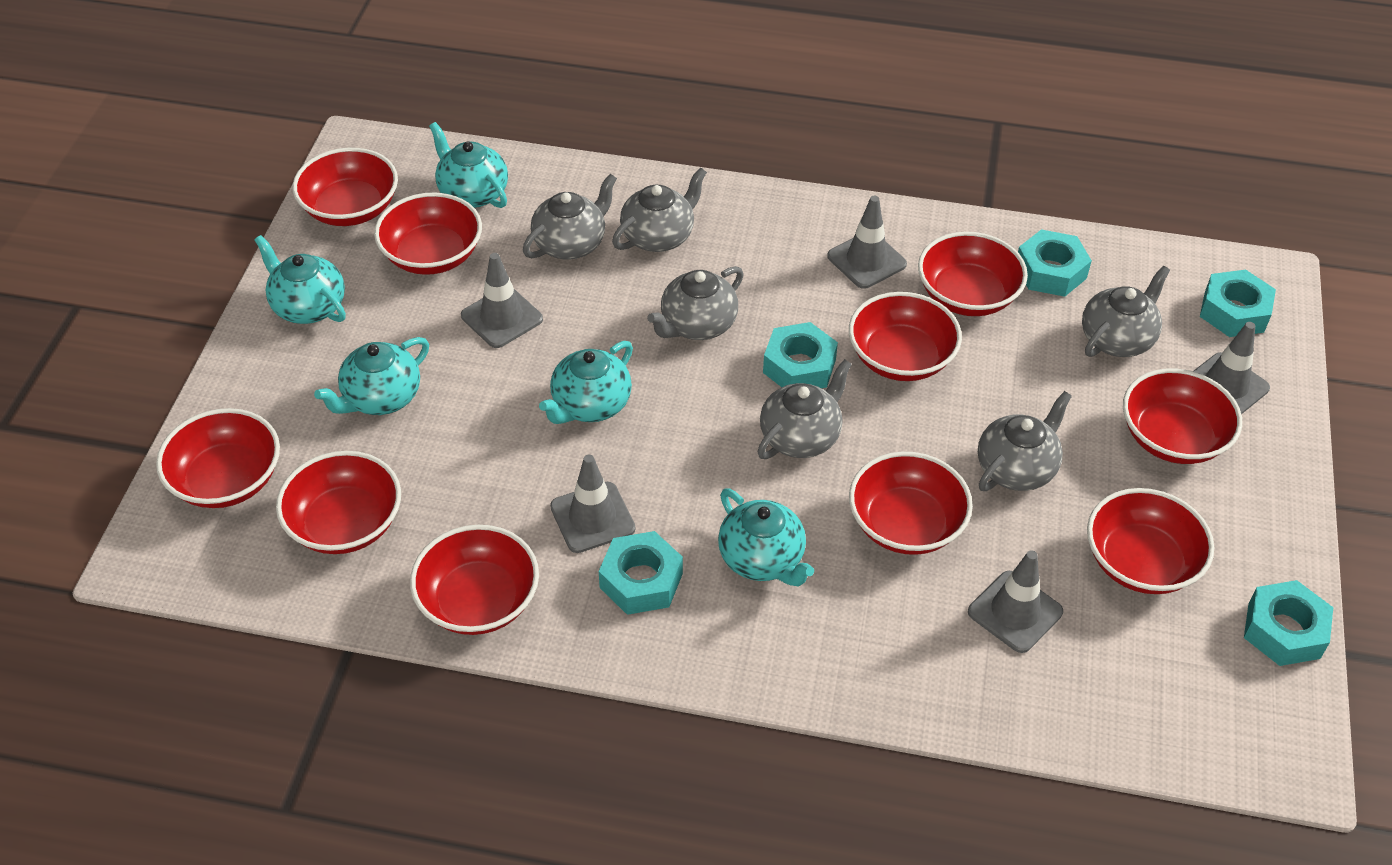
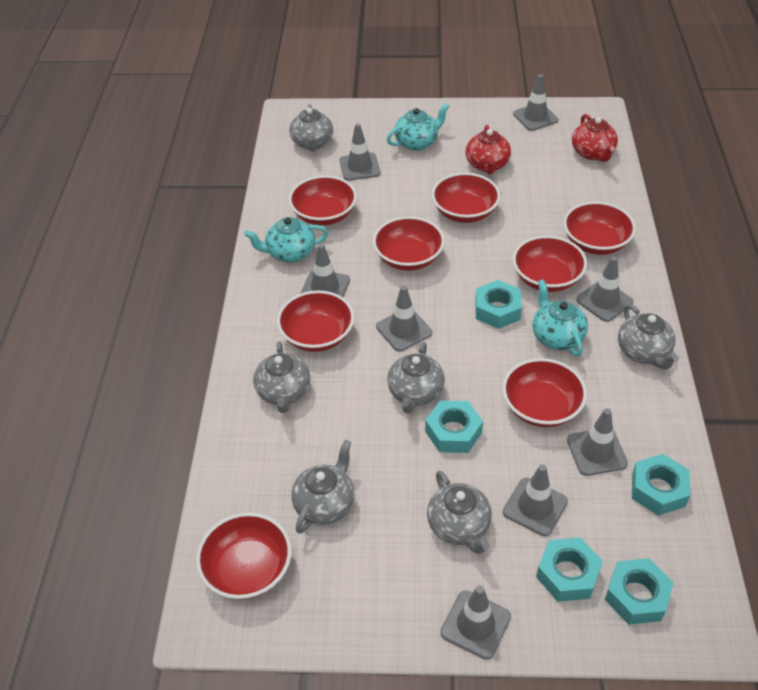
grey traffic cone: 5 -> 8
red bowl: 10 -> 8
red teapot: 0 -> 2
turquoise teapot: 5 -> 3

